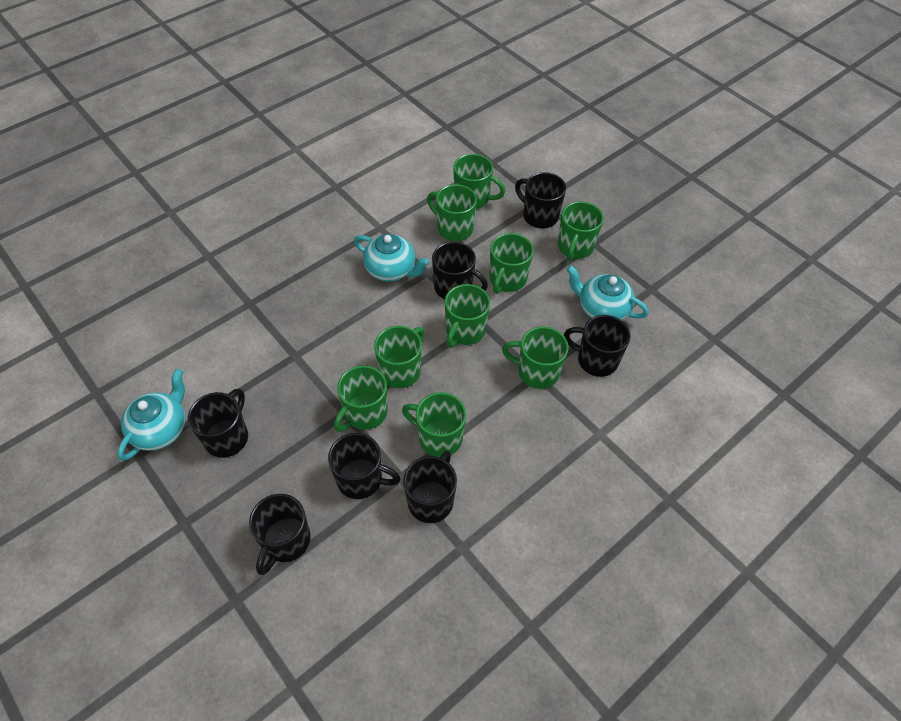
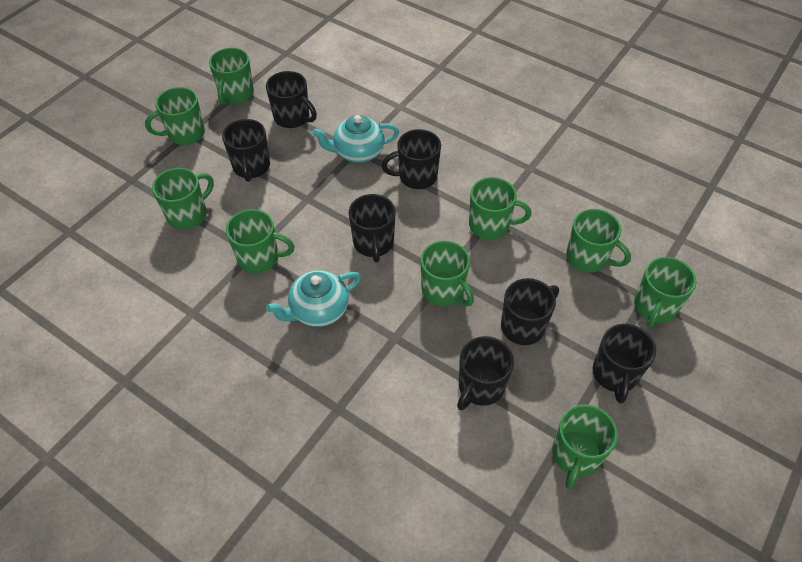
turquoise teapot: 3 -> 2

